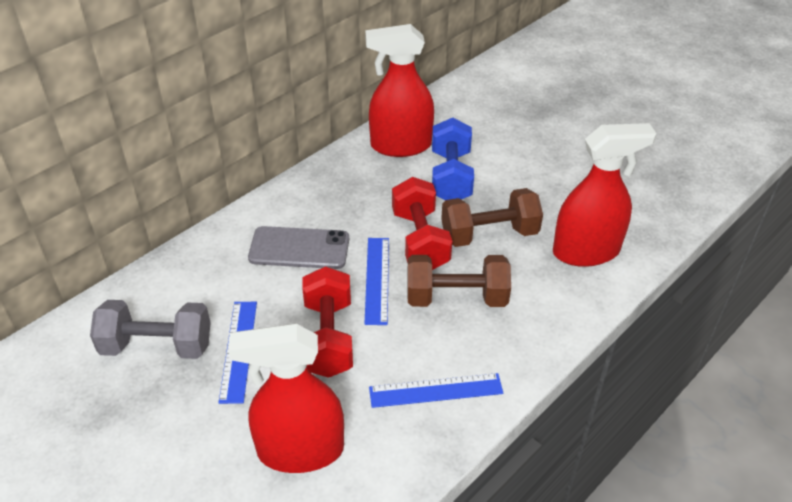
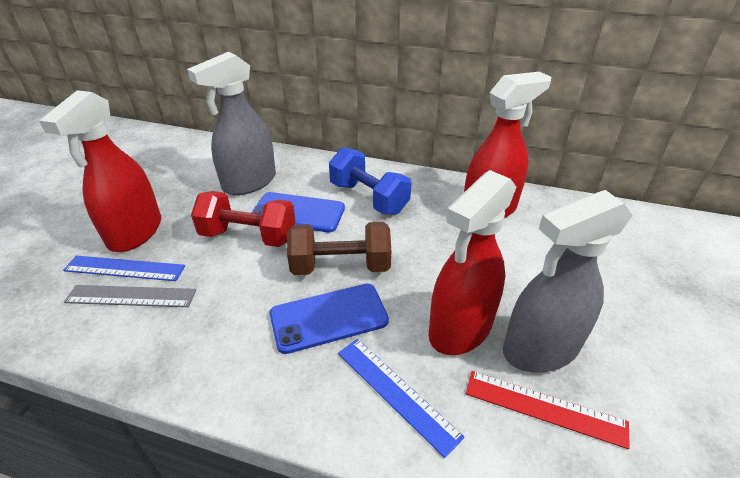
blue phone: 0 -> 2
blue ruler: 3 -> 2
brown dumbbell: 2 -> 1
grey dumbbell: 1 -> 0
grey phone: 1 -> 0
grey ruler: 0 -> 1
grey spray bottle: 0 -> 2
red dumbbell: 2 -> 1
red ruler: 0 -> 1

